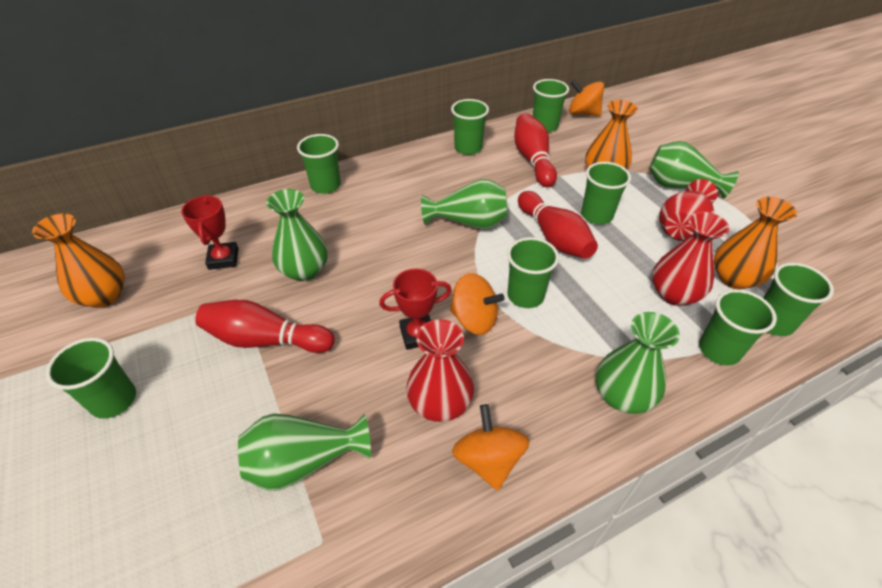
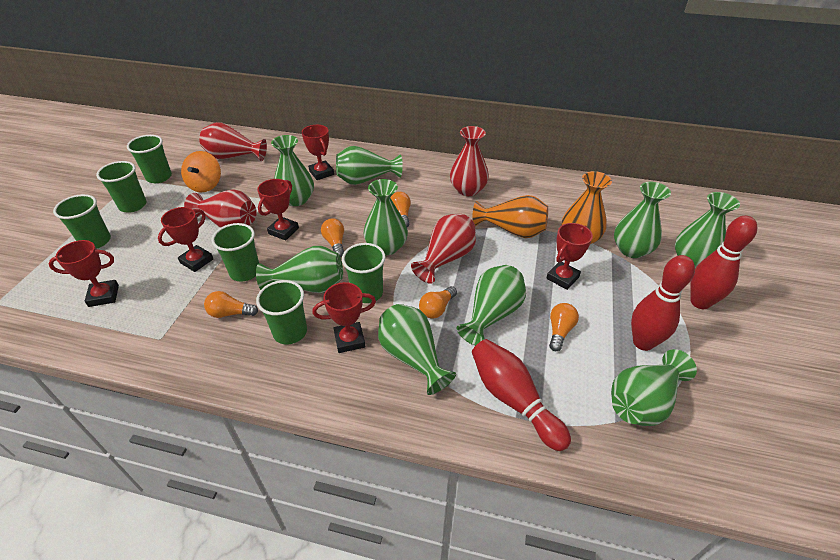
green cup: 8 -> 6
green vase: 5 -> 9
orange light bulb: 0 -> 5
orange spinning top: 3 -> 1
orange vase: 3 -> 2
red trophy: 2 -> 6
red vase: 3 -> 4

